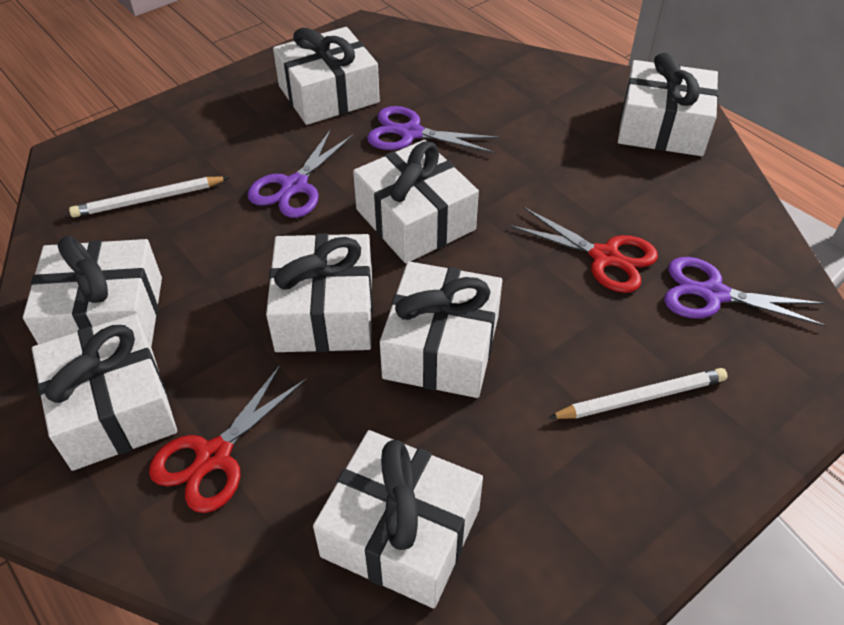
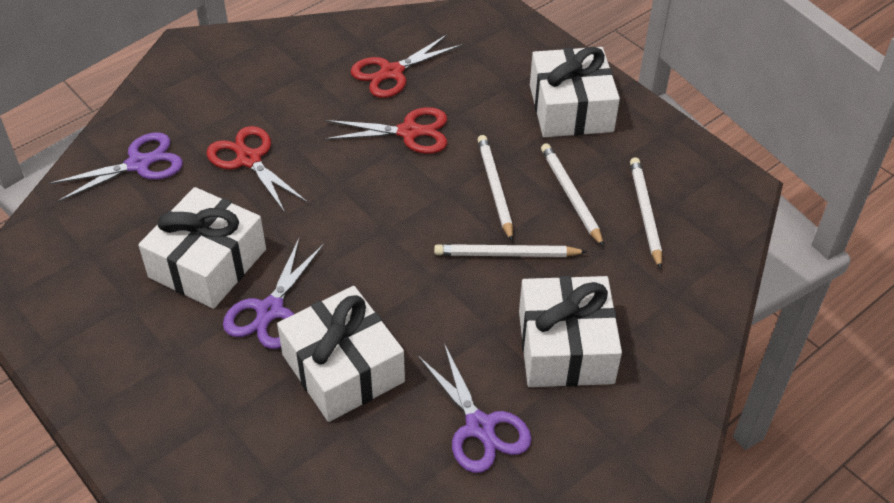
red scissors: 2 -> 3
white gift: 8 -> 4
white pencil: 2 -> 4

